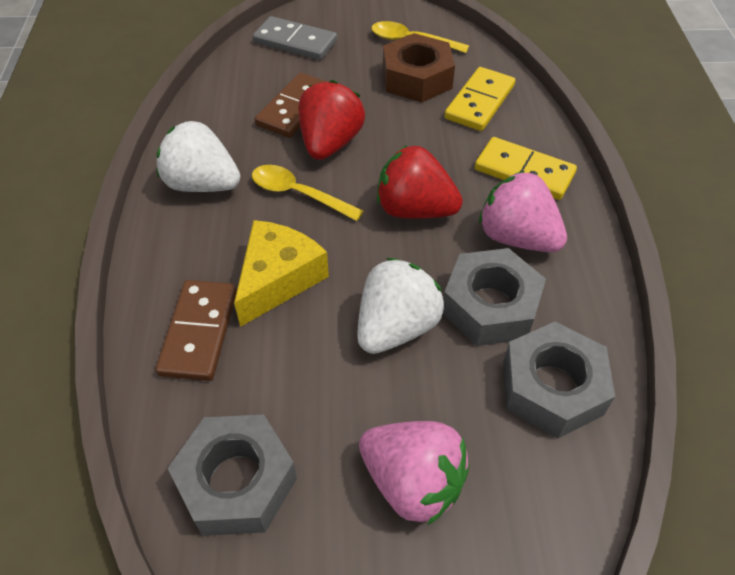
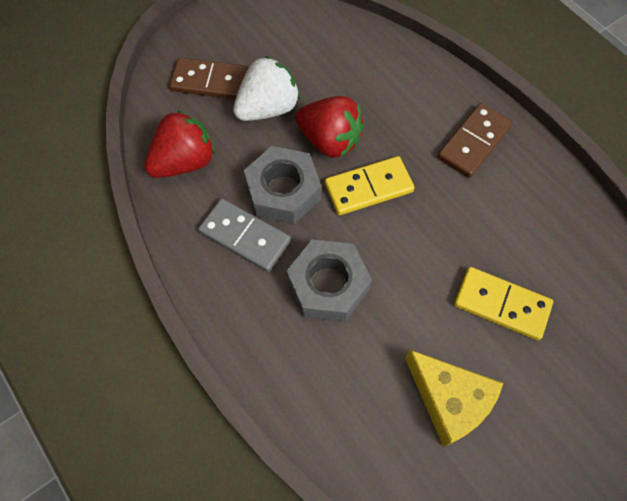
brown nut: 1 -> 0
grey nut: 3 -> 2
pink strawberry: 2 -> 0
white strawberry: 2 -> 1
yellow spoon: 2 -> 0

